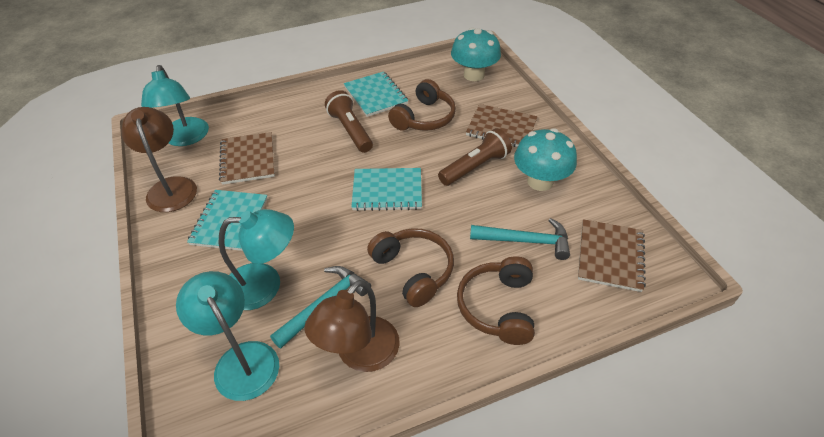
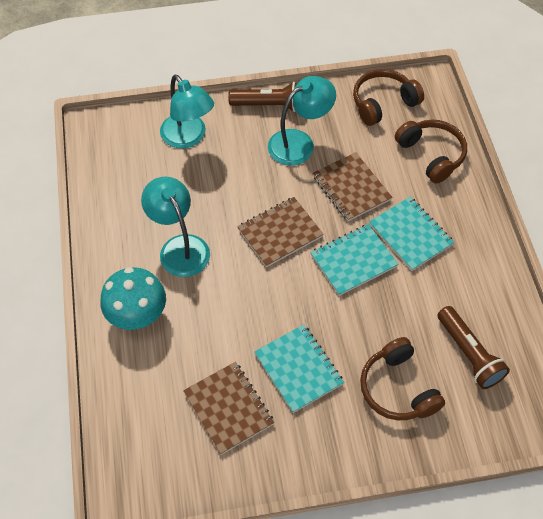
brown lamp: 2 -> 0
turquoise hammer: 2 -> 0
turquoise mushroom: 2 -> 1

